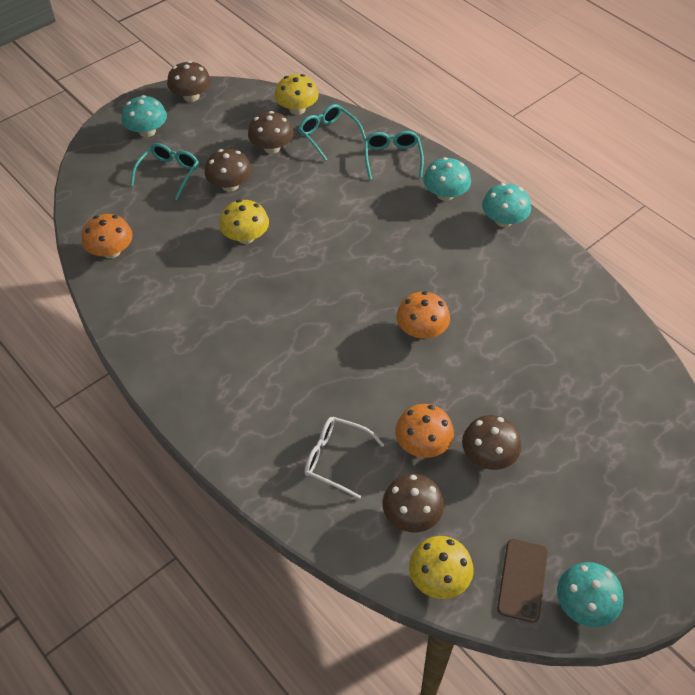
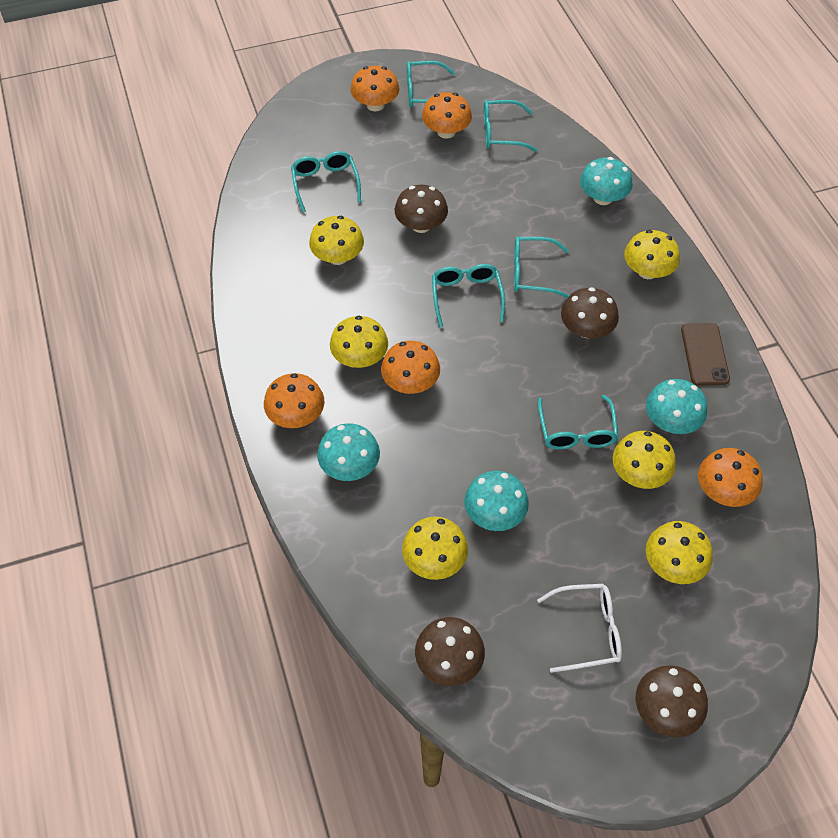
brown mushroom: 5 -> 4
orange mushroom: 3 -> 5
turquoise glasses: 3 -> 6
yellow mushroom: 3 -> 6

